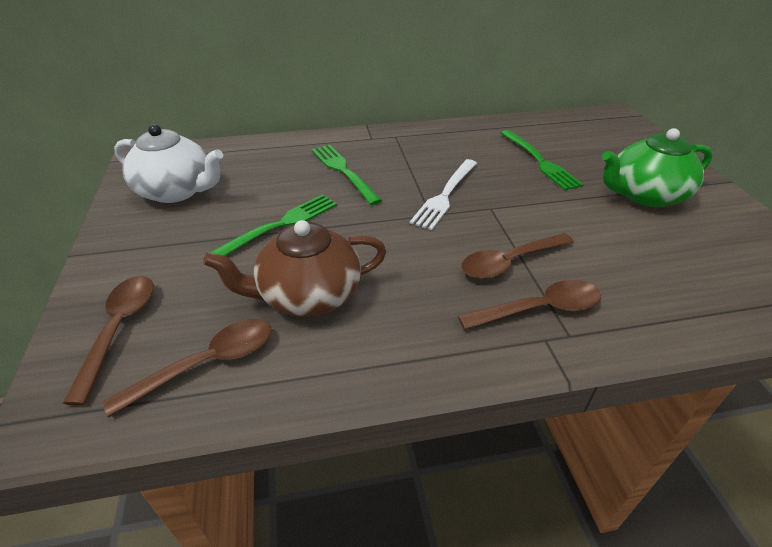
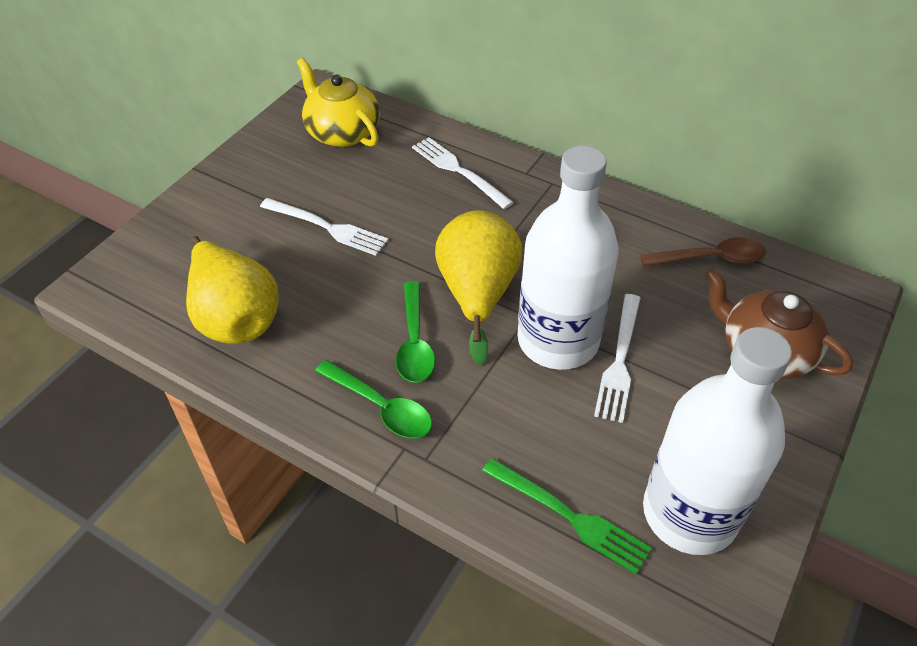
brown spoon: 4 -> 1
green fork: 3 -> 1
green spoon: 0 -> 2
green teapot: 1 -> 0
white bottle: 0 -> 2
white fork: 1 -> 3
white teapot: 1 -> 0
yellow pear: 0 -> 2
yellow teapot: 0 -> 1

